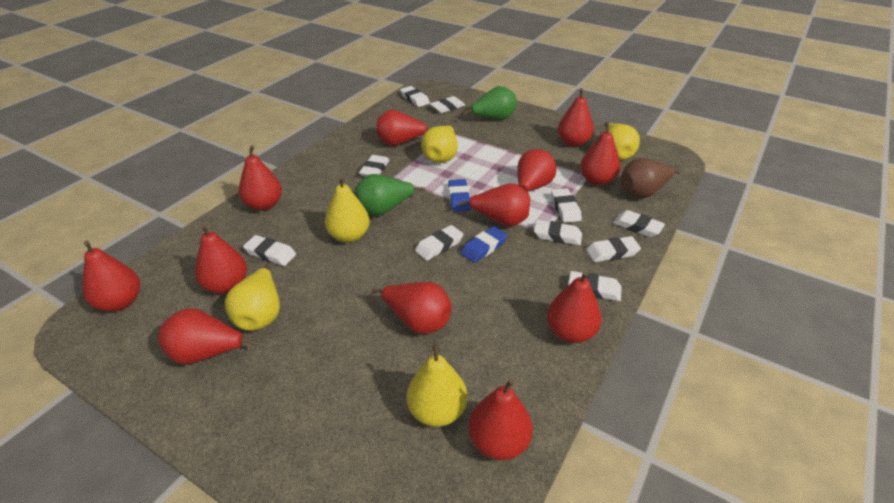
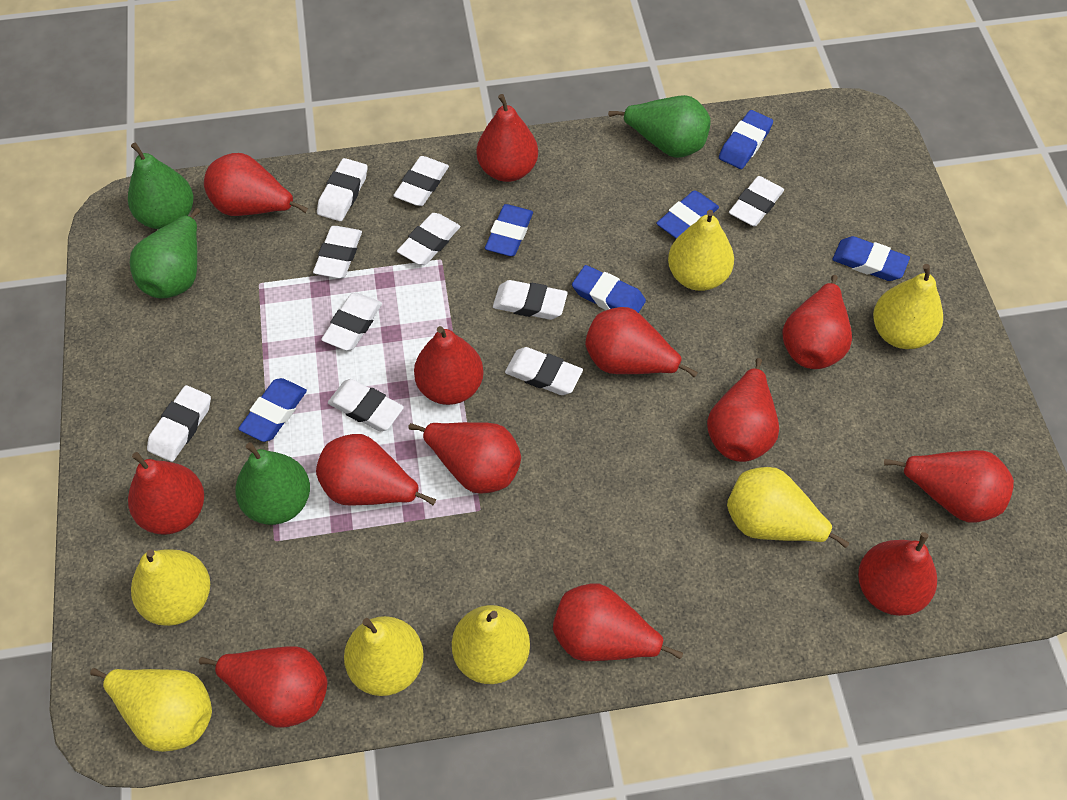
blue eraser: 2 -> 6
brown pear: 1 -> 0
green pear: 2 -> 4
red pear: 12 -> 13
yellow pear: 5 -> 7

